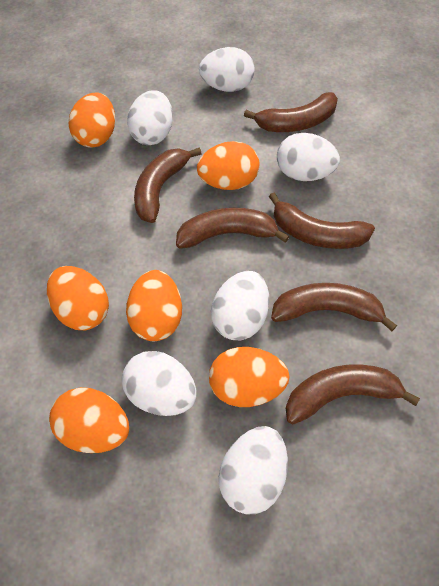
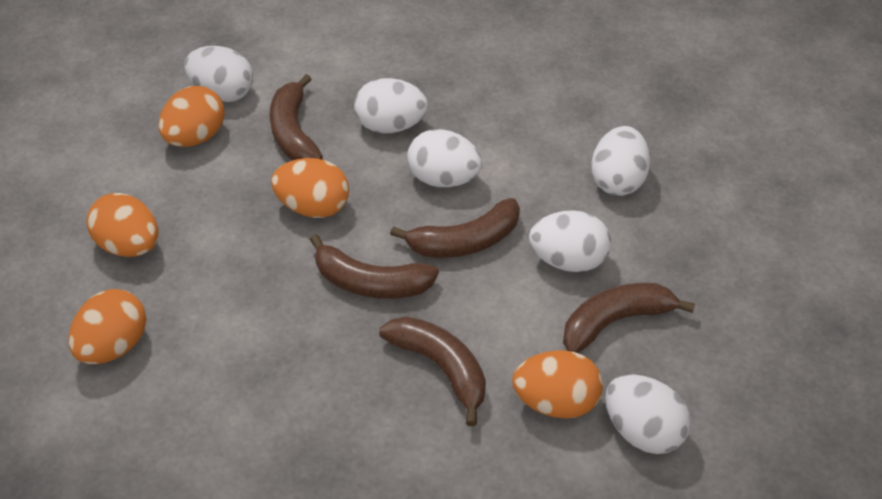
brown banana: 6 -> 5
orange egg: 6 -> 5

